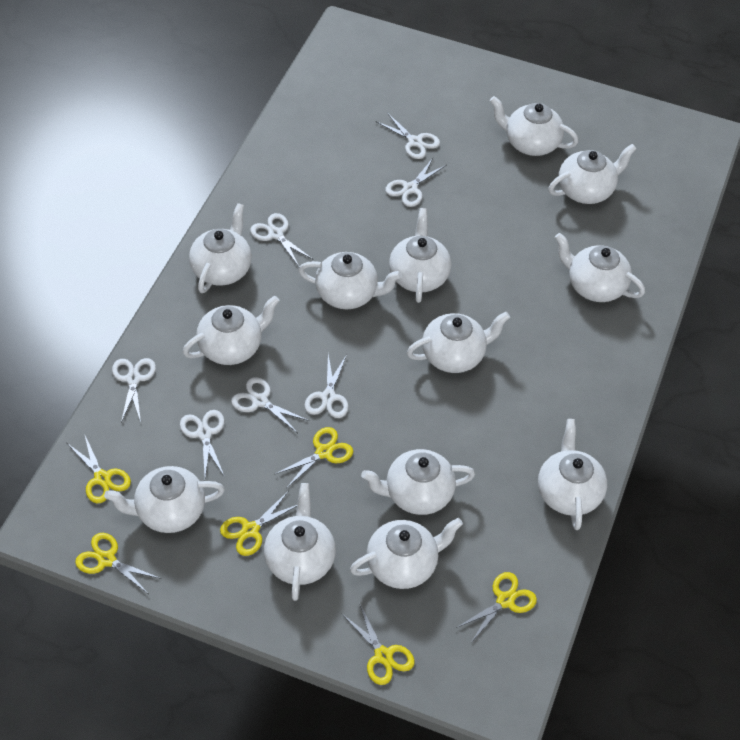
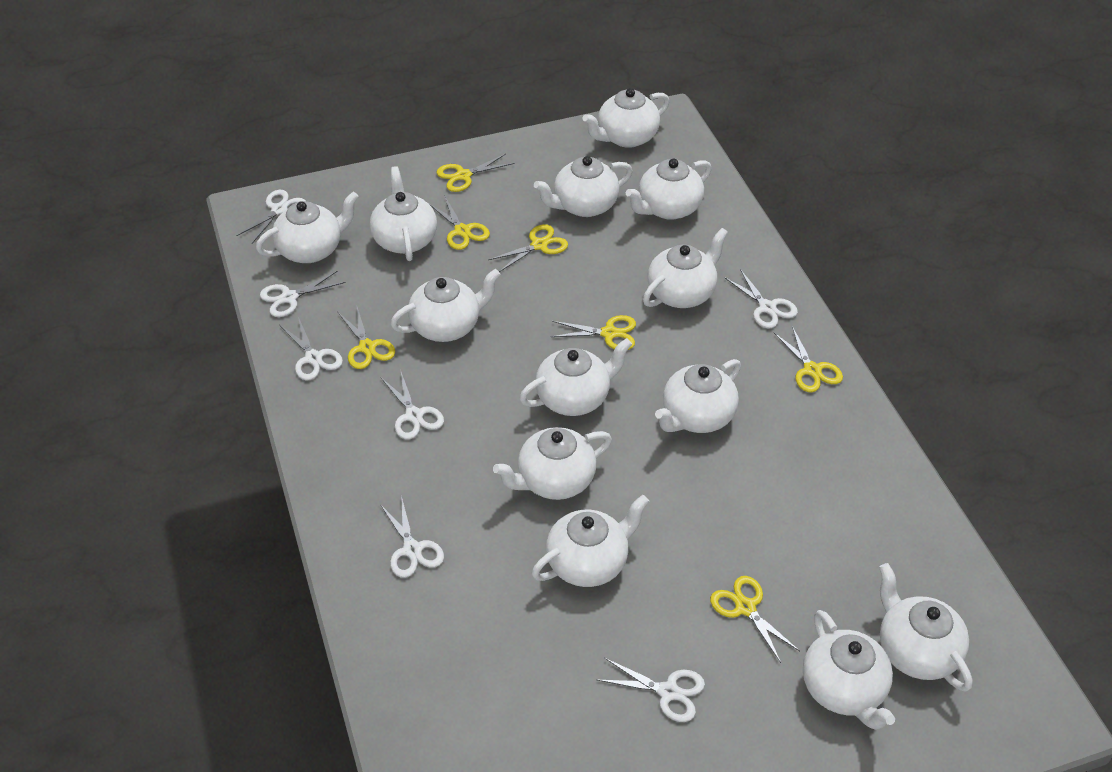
yellow scissors: 6 -> 7

